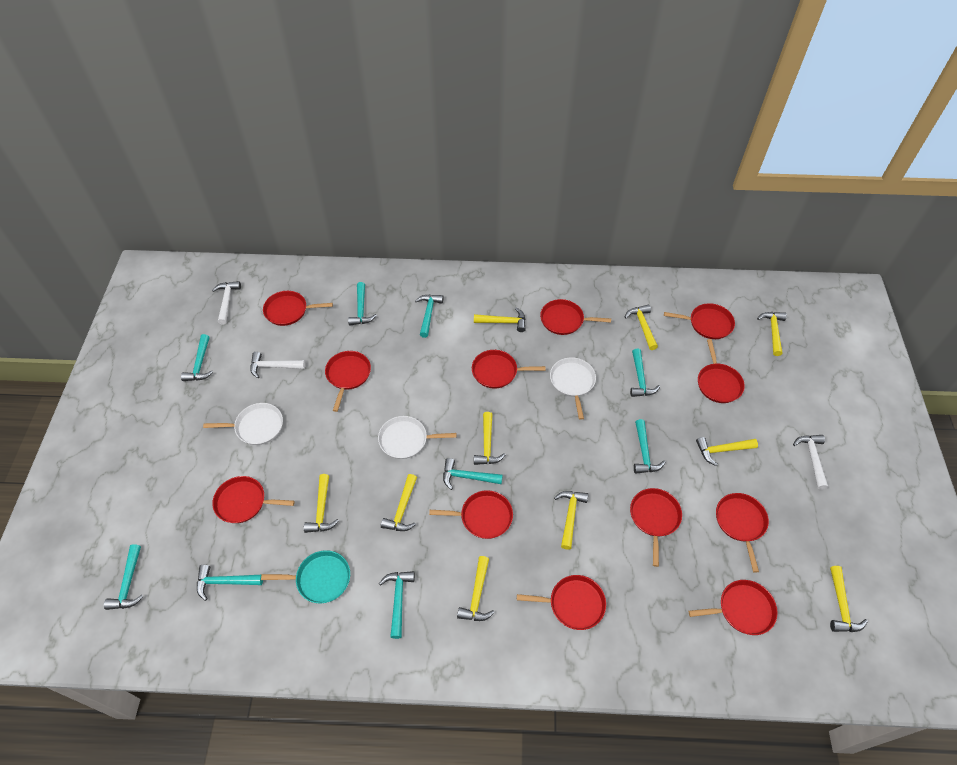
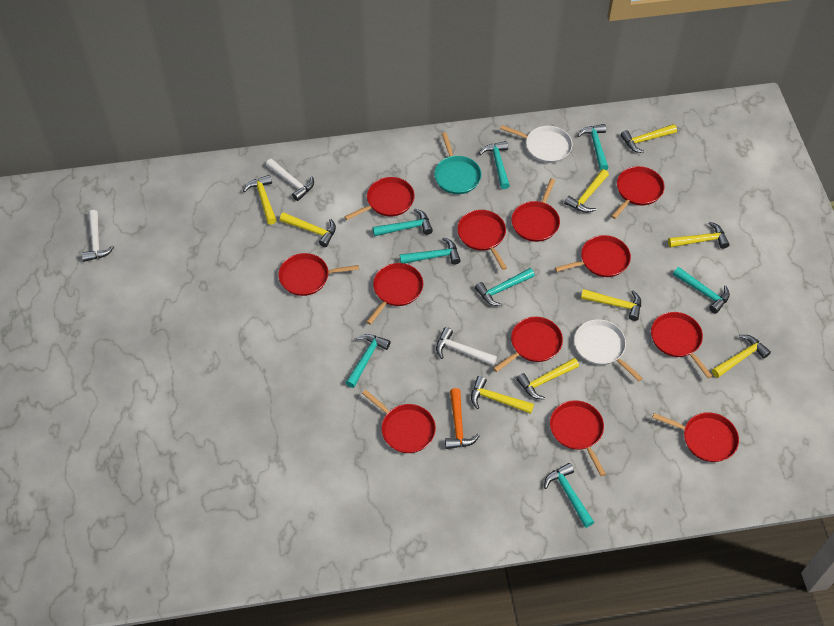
orange hammer: 0 -> 1
turquoise hammer: 9 -> 8
white pan: 3 -> 2
yellow hammer: 10 -> 9

